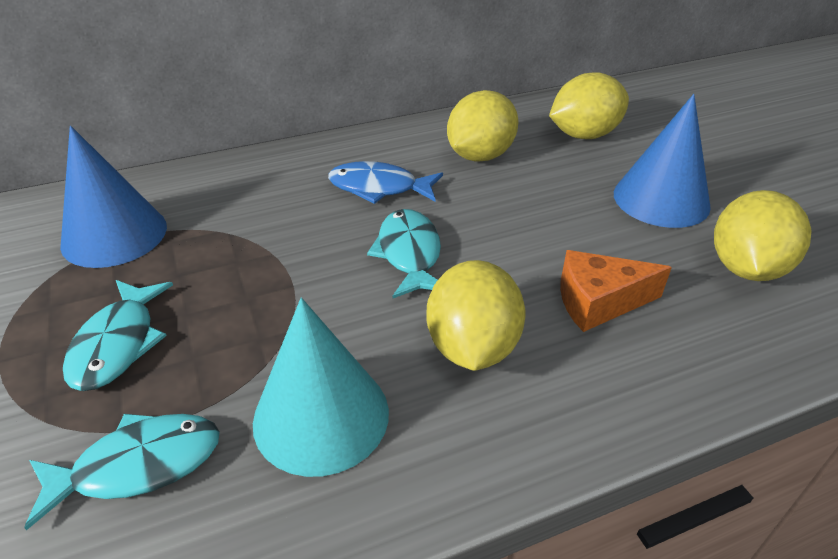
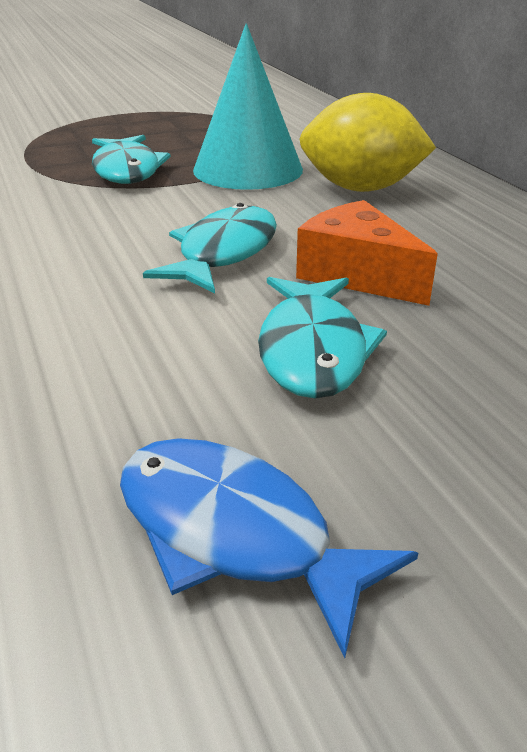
blue cone: 2 -> 0
yellow lemon: 4 -> 1

